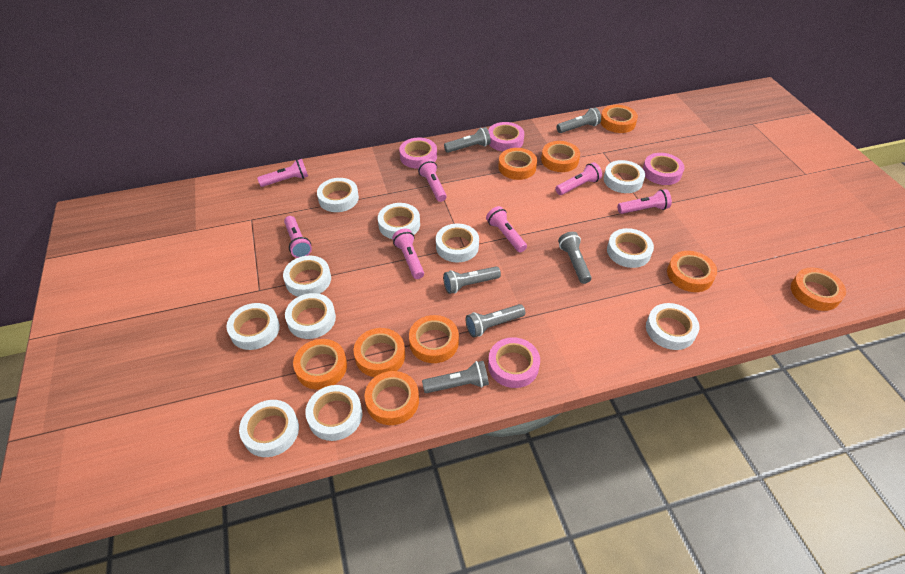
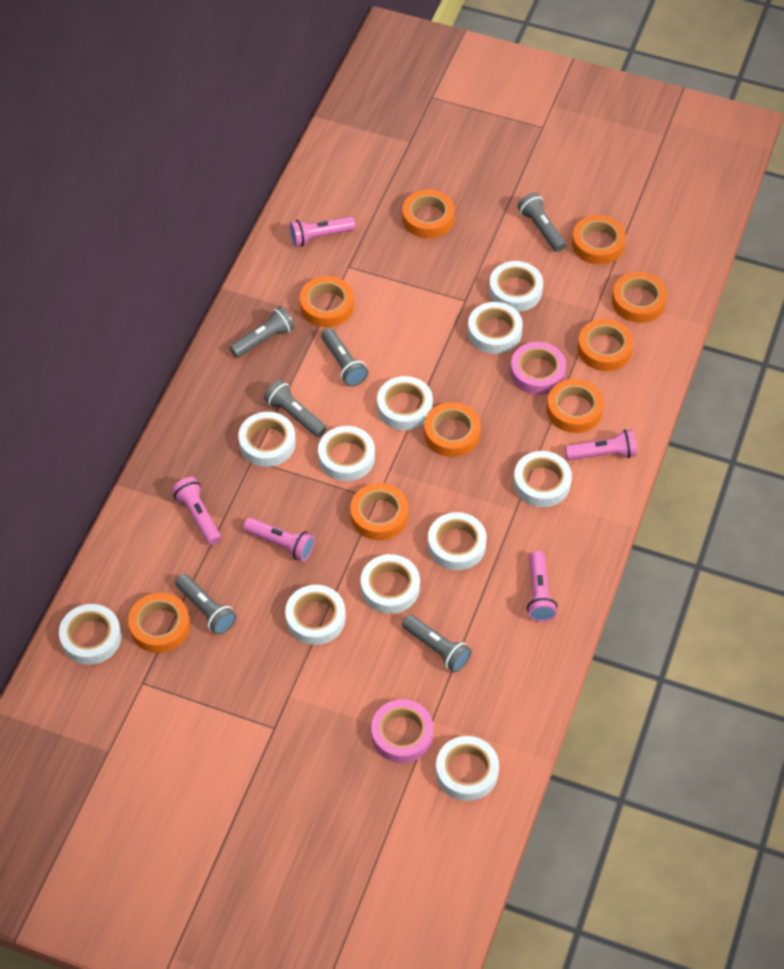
pink flashlight: 7 -> 5
pink tape: 4 -> 2

